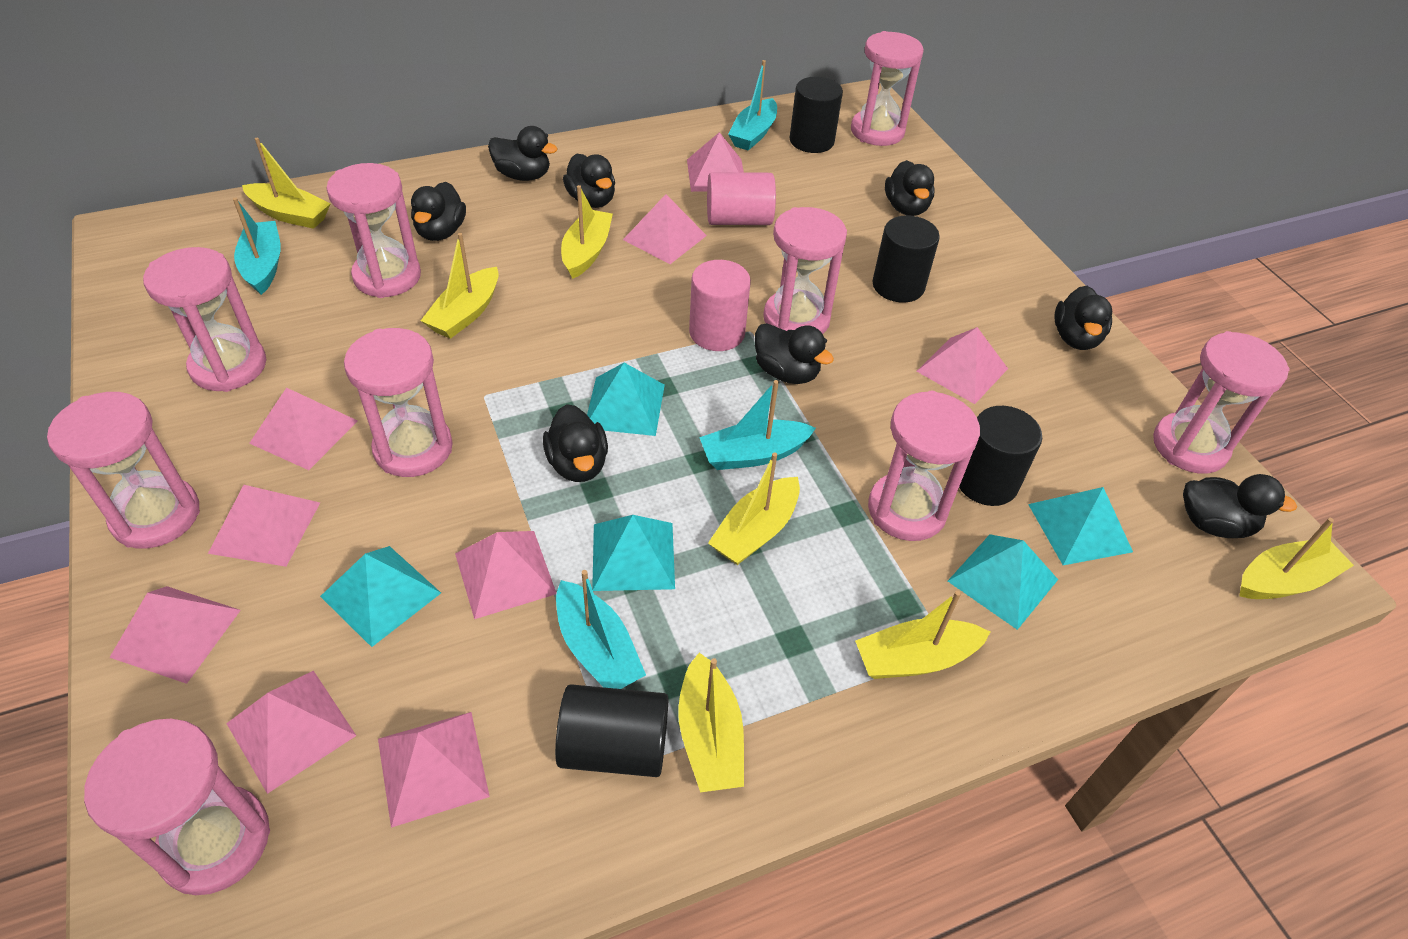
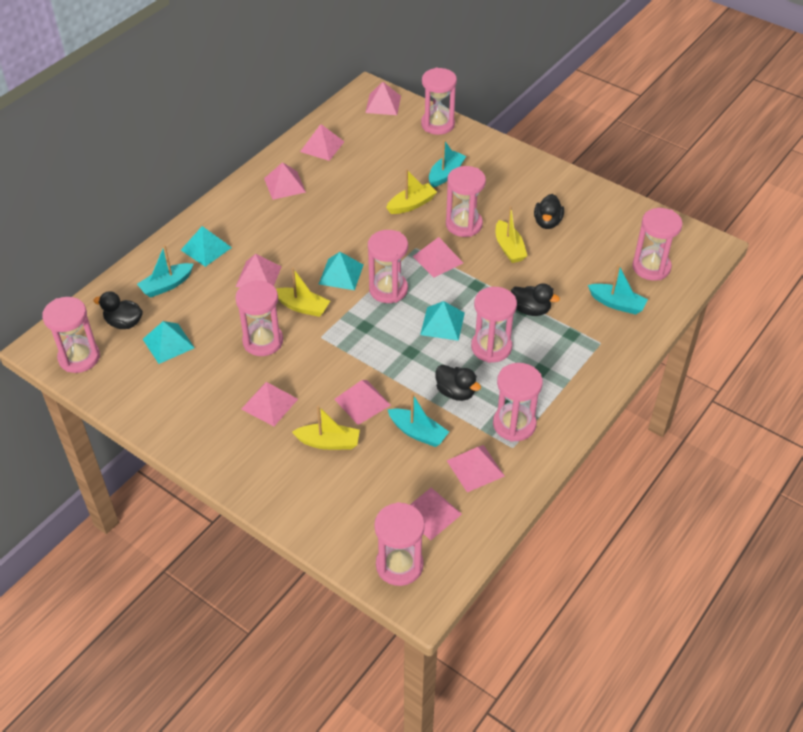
black cylinder: 4 -> 0
black duck: 8 -> 4
pink cylinder: 2 -> 0
turquoise pyramid: 5 -> 4
yellow boat: 7 -> 4

